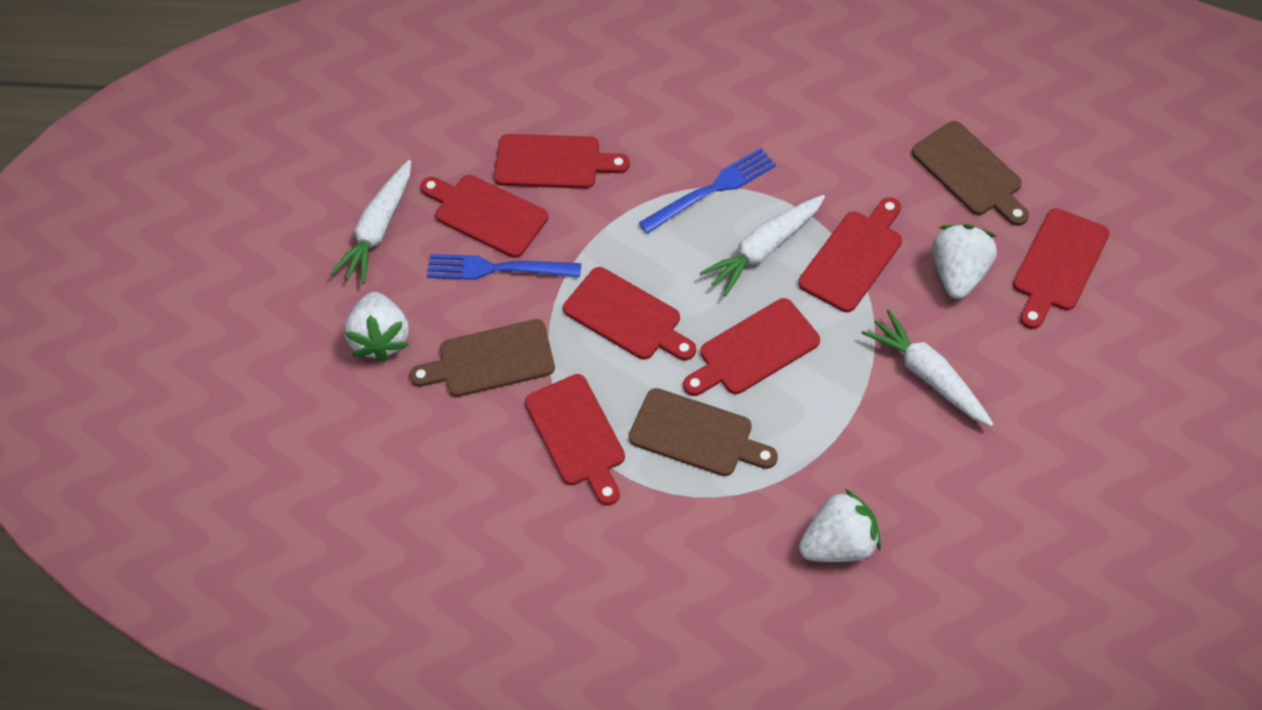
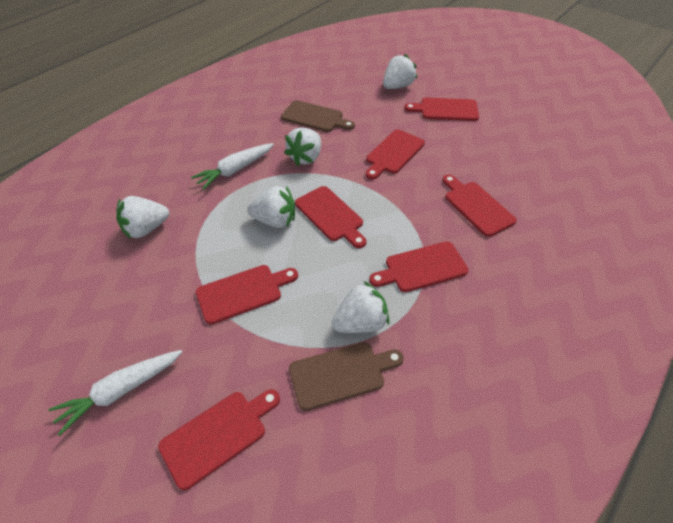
blue fork: 2 -> 0
brown cutting board: 3 -> 2
white carrot: 3 -> 2
white strawberry: 3 -> 5

